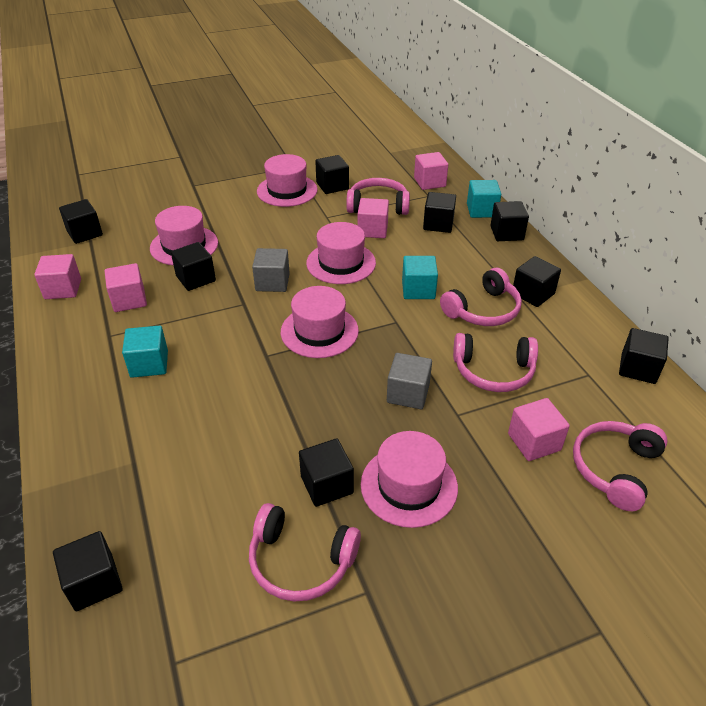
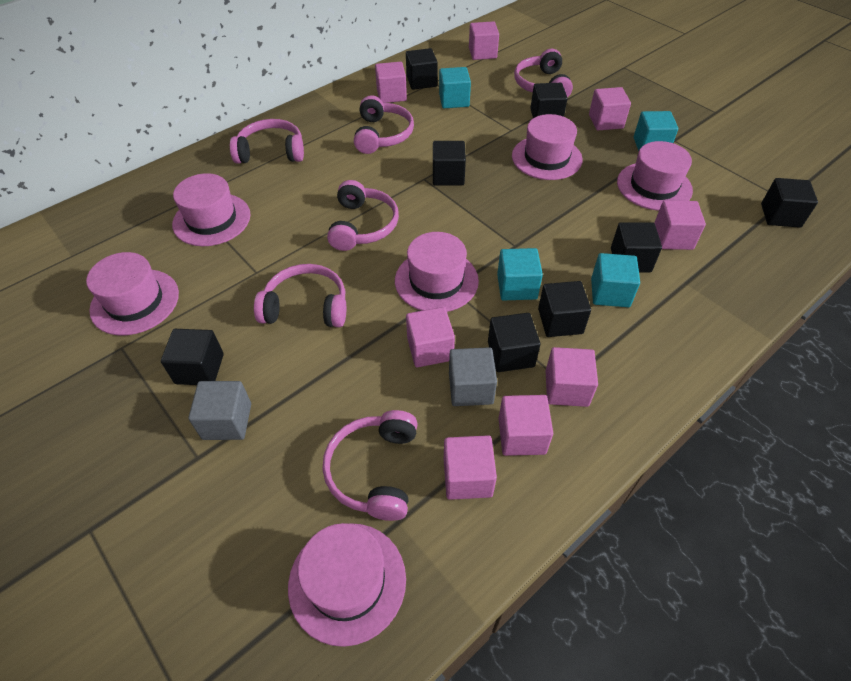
black cube: 9 -> 8
pink cube: 5 -> 8
pink hat: 5 -> 6
pink headphones: 5 -> 6
turquoise cube: 3 -> 4

